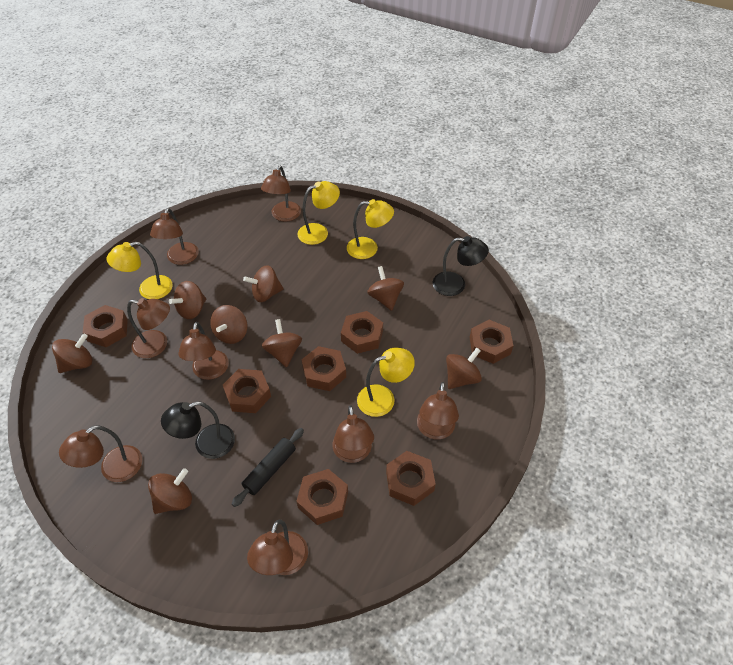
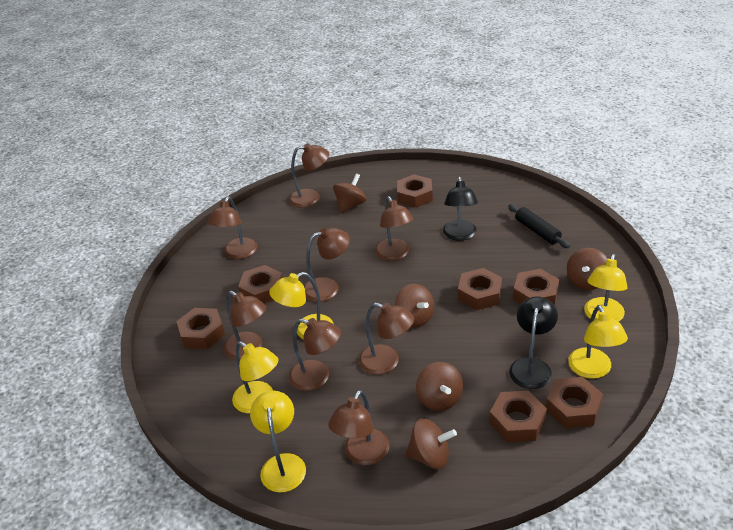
brown spinning top: 8 -> 5
yellow lamp: 4 -> 5

